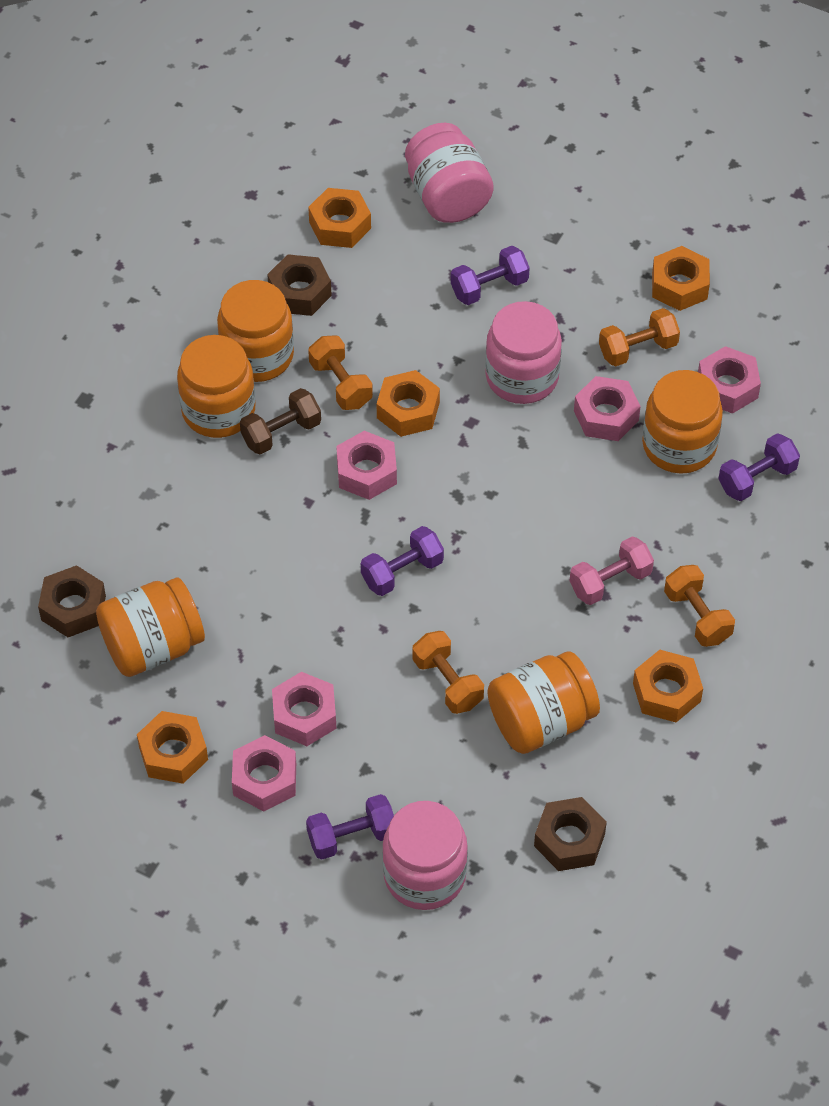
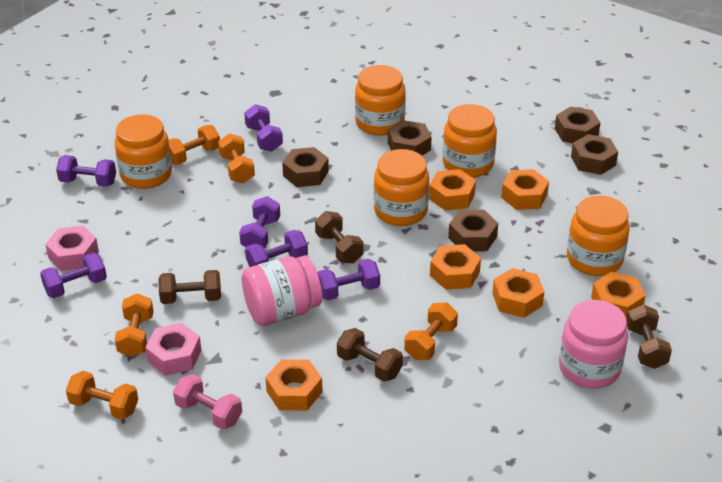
brown dumbbell: 1 -> 4
brown nut: 3 -> 5
orange dumbbell: 4 -> 5
orange nut: 5 -> 6
pink jar: 3 -> 2
pink nut: 5 -> 2
purple dumbbell: 4 -> 6

